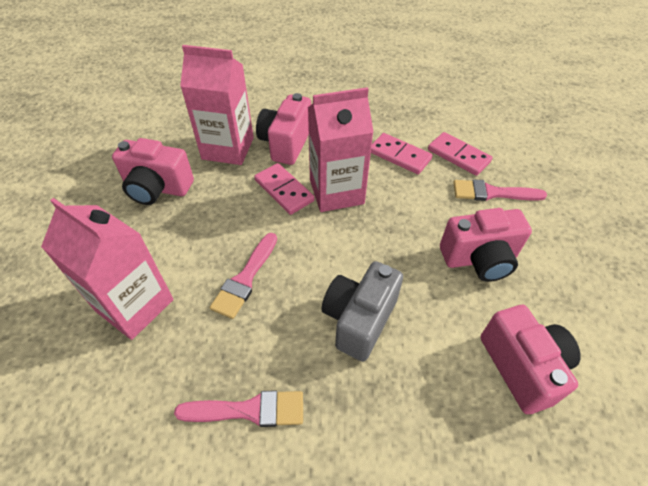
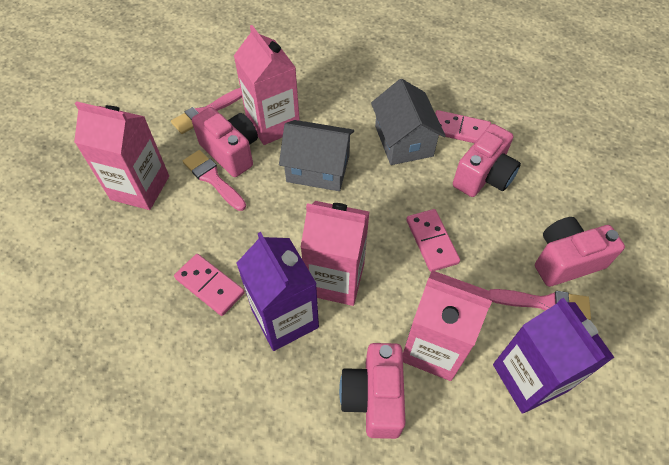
grey camera: 1 -> 0
grey house: 0 -> 2
pink carton: 3 -> 4
purple carton: 0 -> 2

